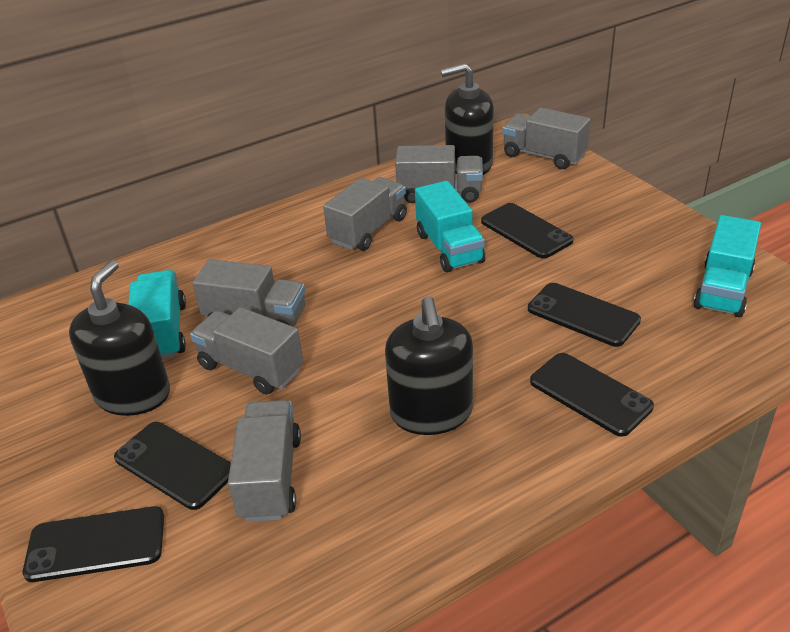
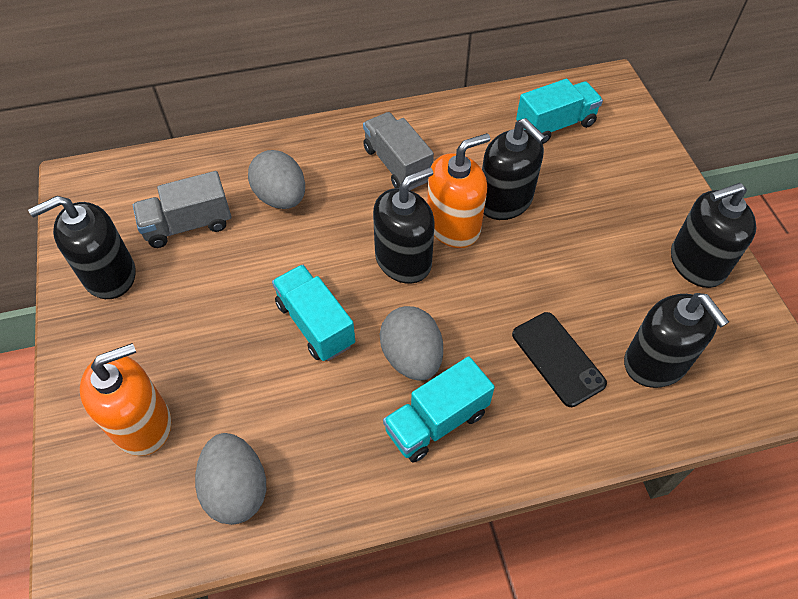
black phone: 5 -> 1
black soap dispenser: 3 -> 5
grey egg: 0 -> 3
grey truck: 6 -> 2
orange soap dispenser: 0 -> 2

